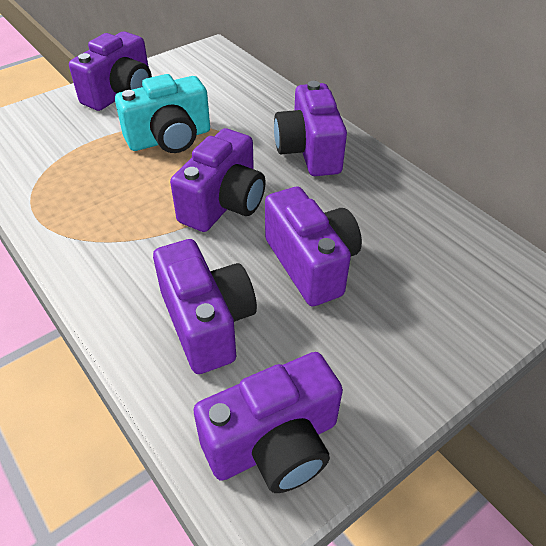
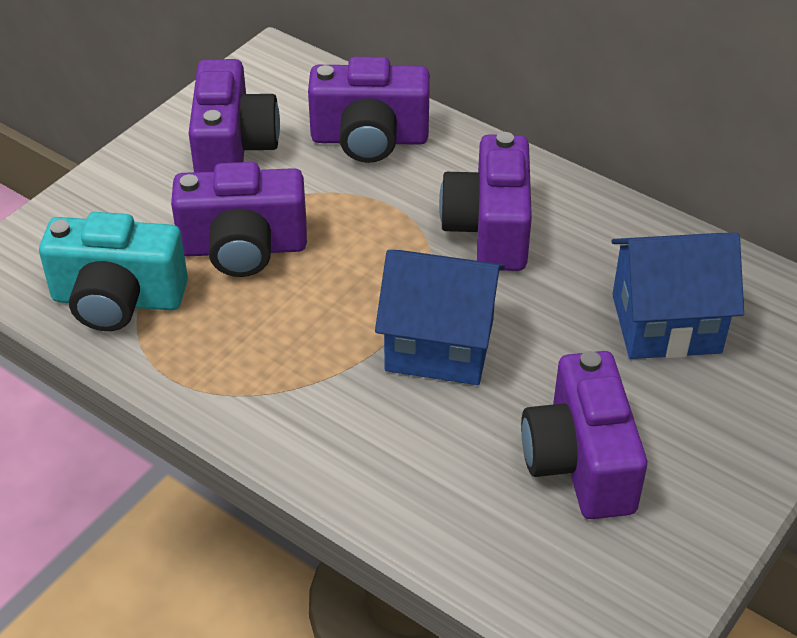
blue house: 0 -> 2
purple camera: 6 -> 5

